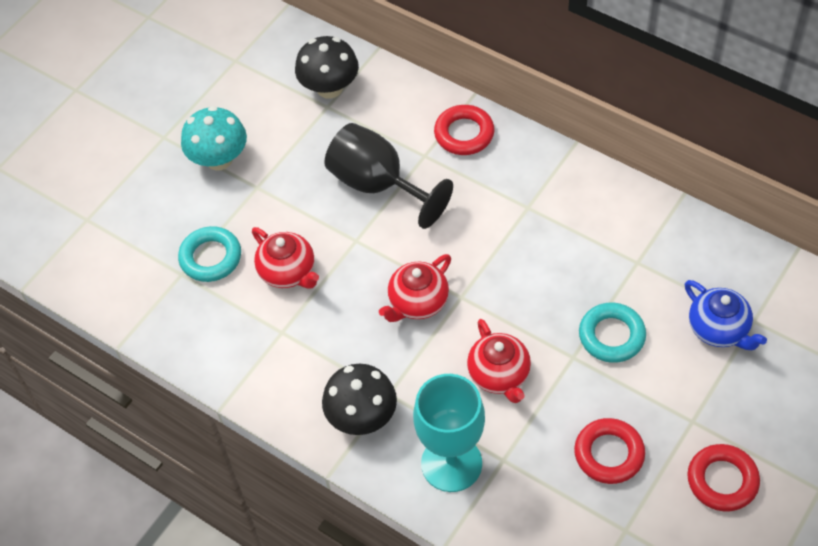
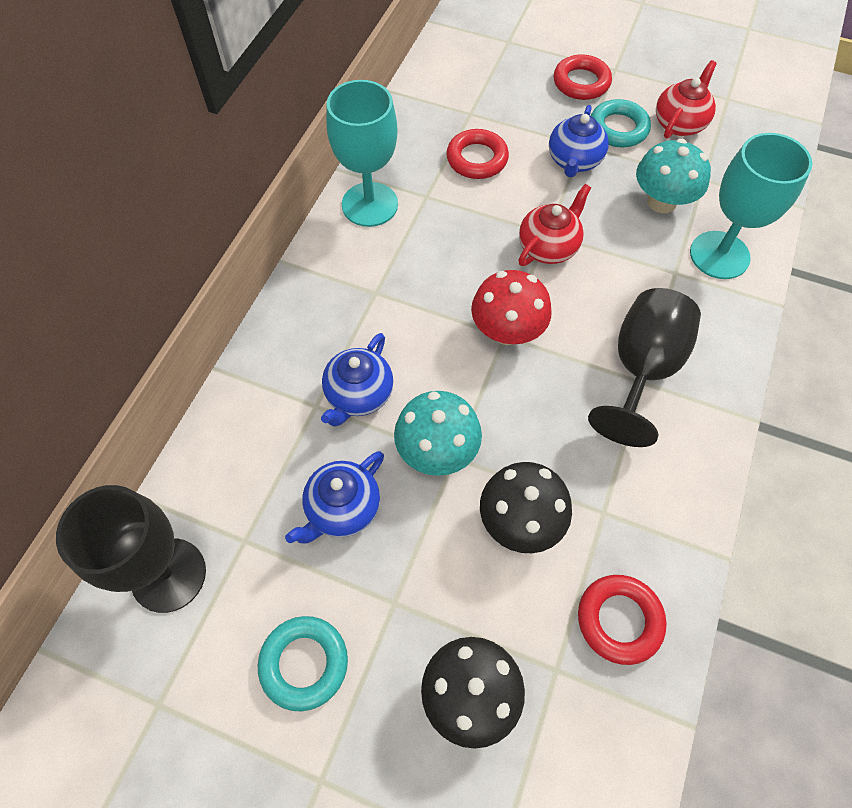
black goblet: 1 -> 2
blue teapot: 1 -> 3
red mushroom: 0 -> 1
red teapot: 3 -> 2
turquoise goblet: 1 -> 2
turquoise mushroom: 1 -> 2

